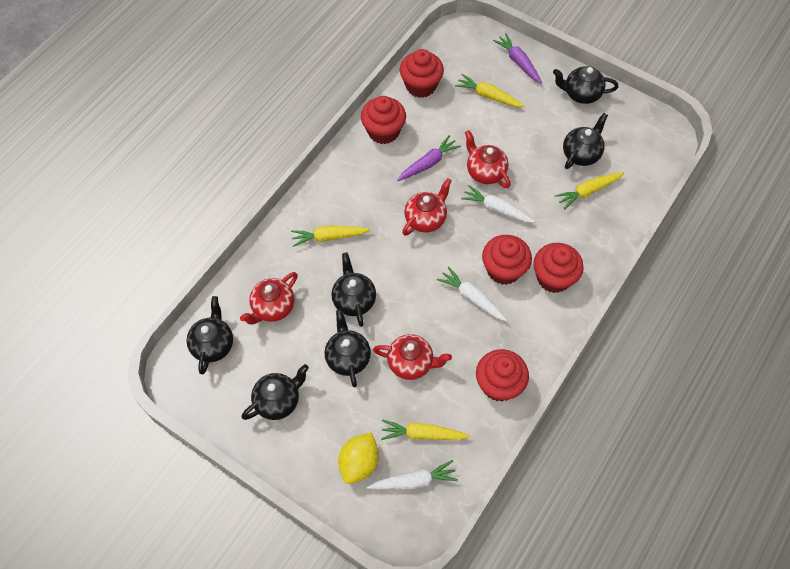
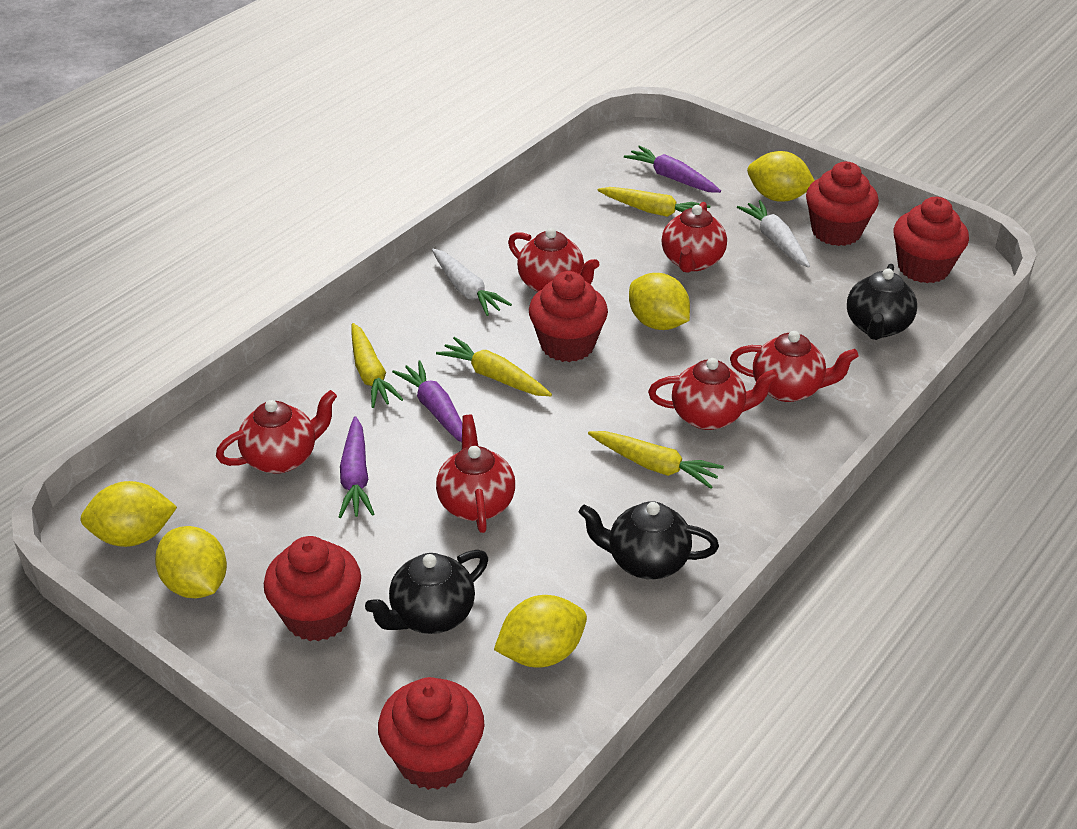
black teapot: 6 -> 3
purple carrot: 2 -> 3
red teapot: 4 -> 6
white carrot: 3 -> 2
yellow lemon: 1 -> 5

